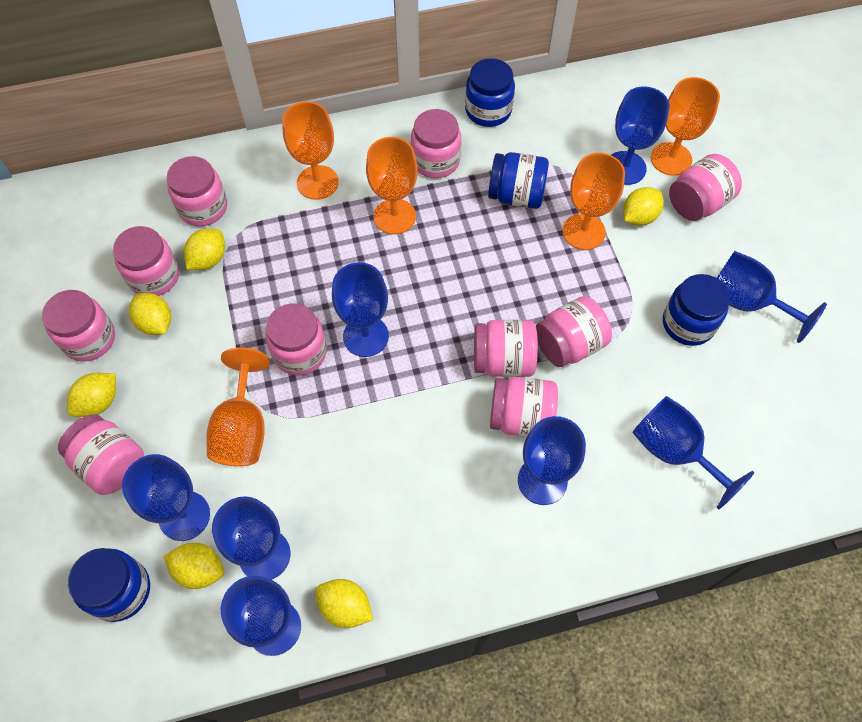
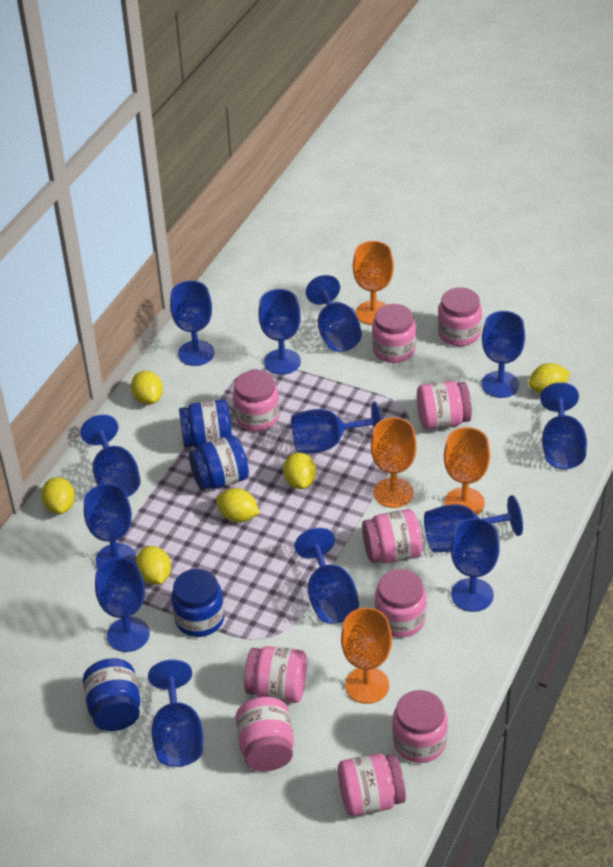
blue goblet: 8 -> 13
orange goblet: 5 -> 4

